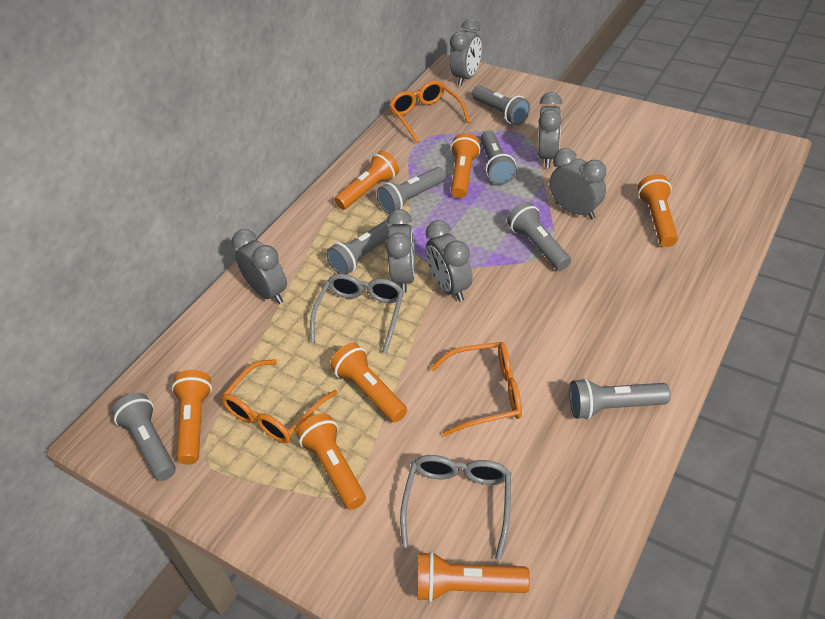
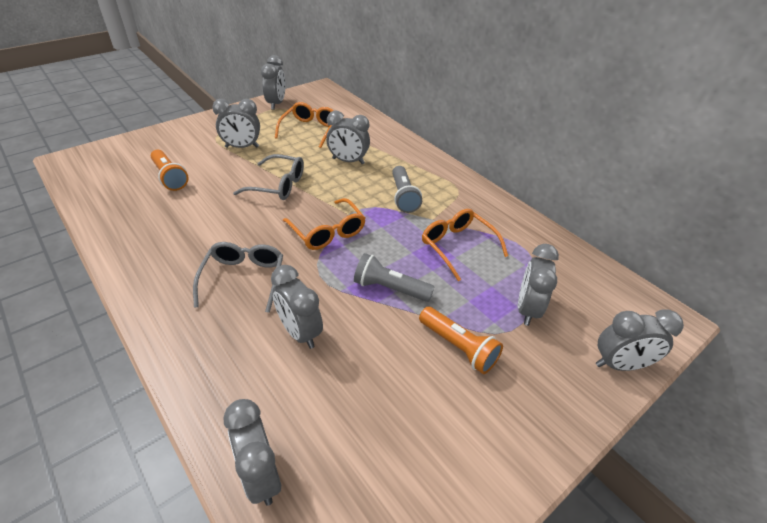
grey clock: 6 -> 7
grey flashlight: 7 -> 2
orange flashlight: 7 -> 2

